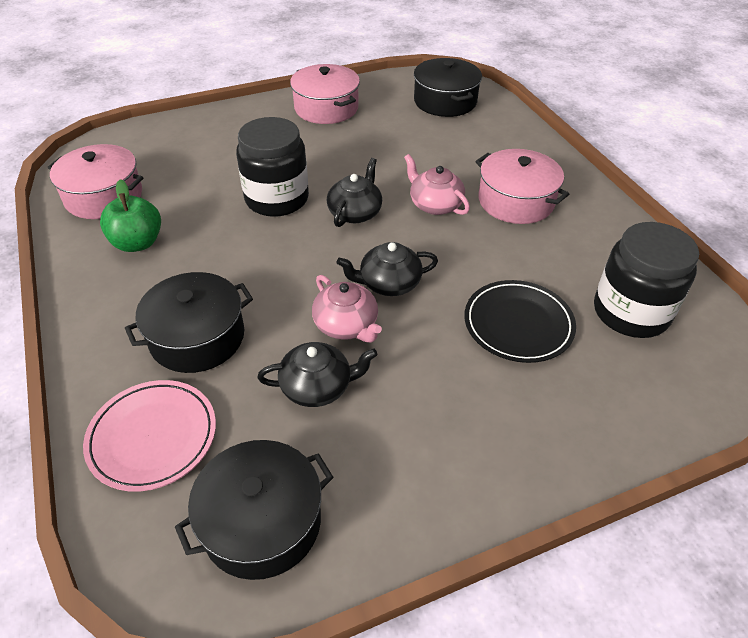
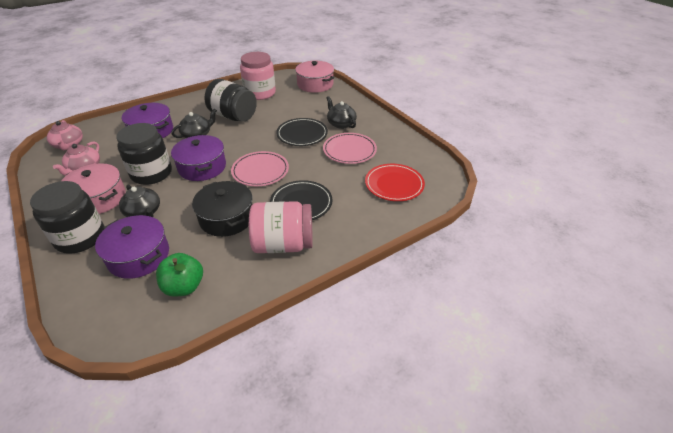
black jar: 2 -> 3
black plate: 1 -> 2
black pot: 3 -> 1
pink jar: 0 -> 2
pink plate: 1 -> 2
pink pot: 3 -> 2
purple pot: 0 -> 3
red plate: 0 -> 1

